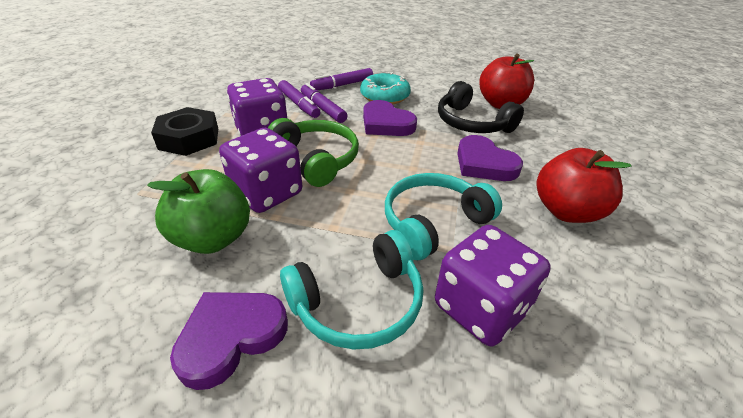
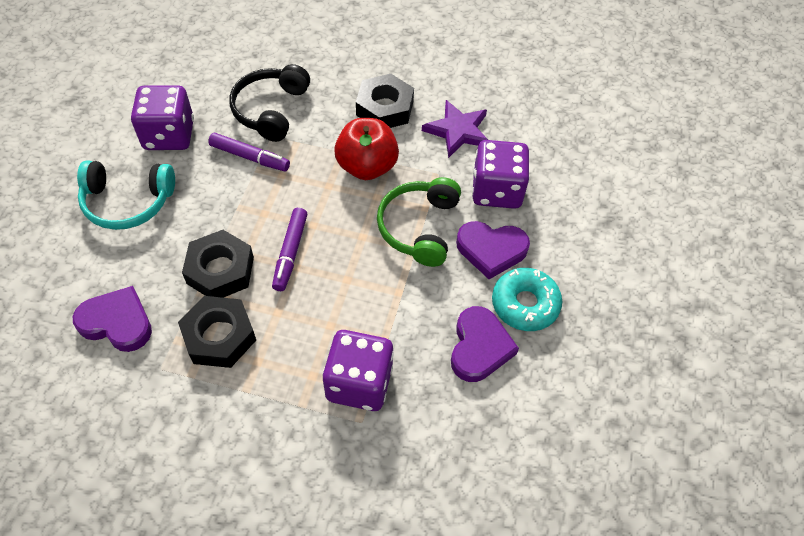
black nut: 1 -> 3
green apple: 1 -> 0
purple marker: 3 -> 2
purple star: 0 -> 1
red apple: 2 -> 1
turquoise headphones: 2 -> 1

